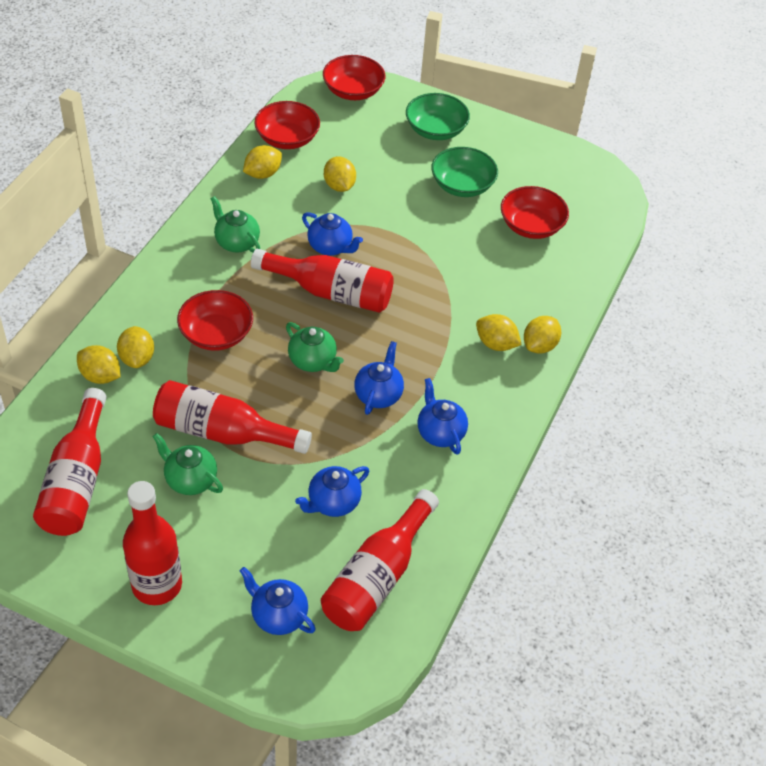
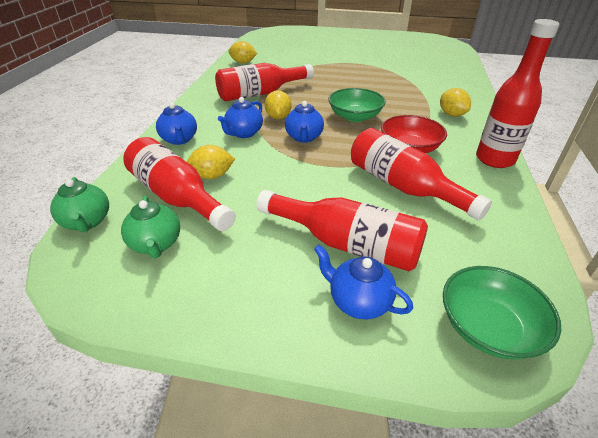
blue teapot: 5 -> 4
green teapot: 3 -> 2
red bowl: 4 -> 1
yellow lemon: 6 -> 4

